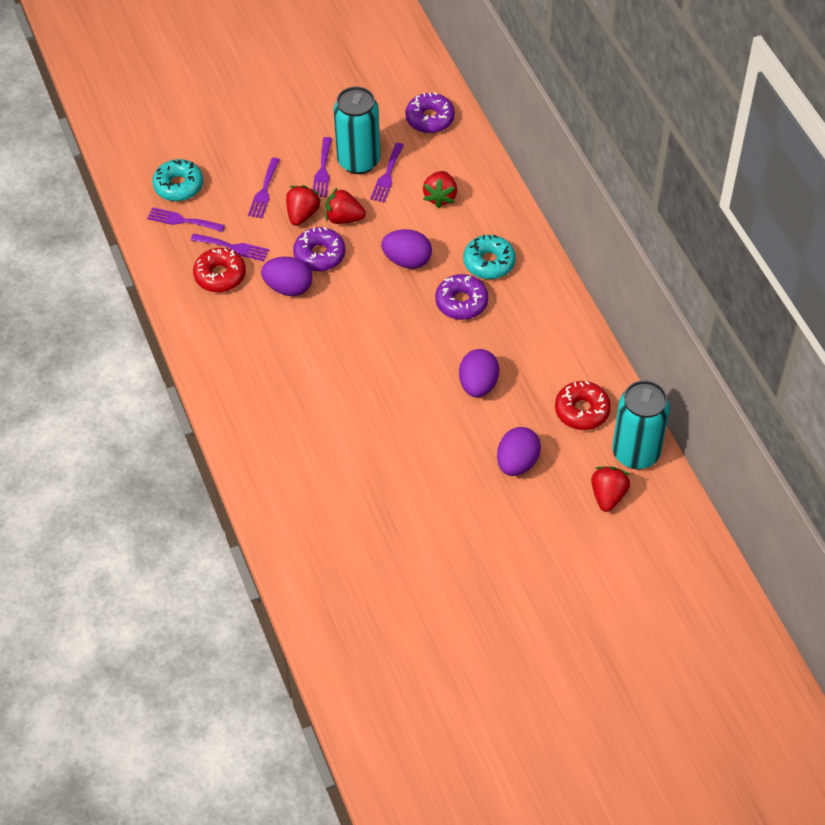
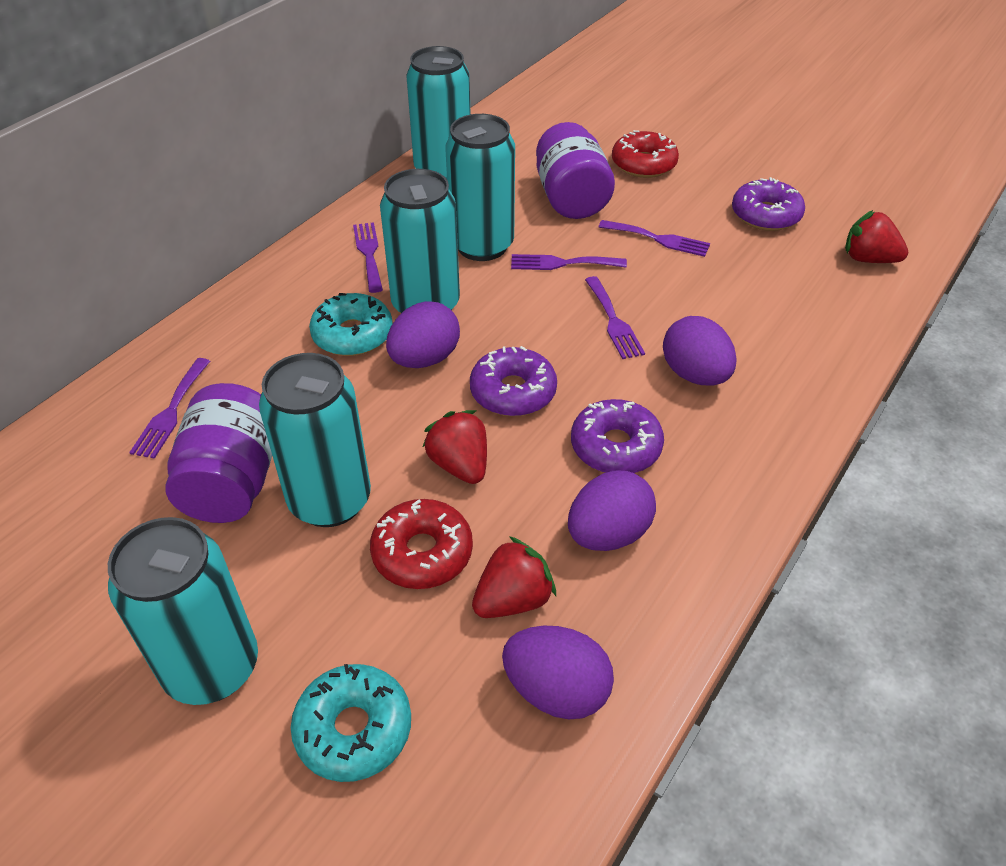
purple jar: 0 -> 2
red strawberry: 4 -> 3
turquoise can: 2 -> 5

